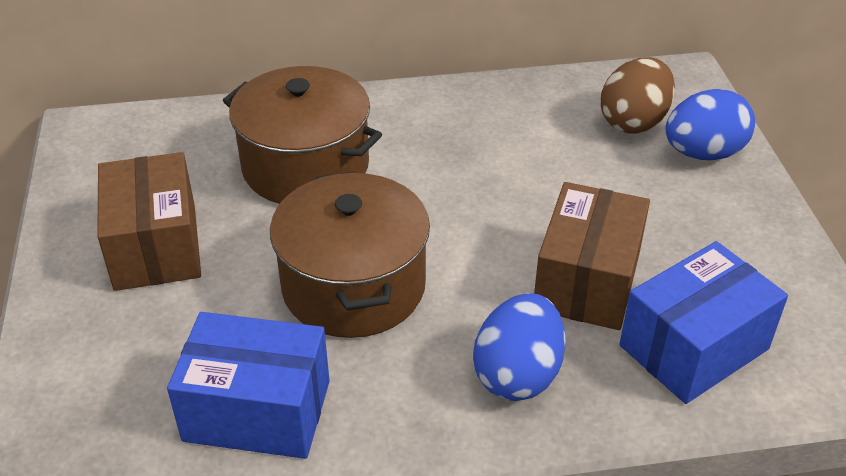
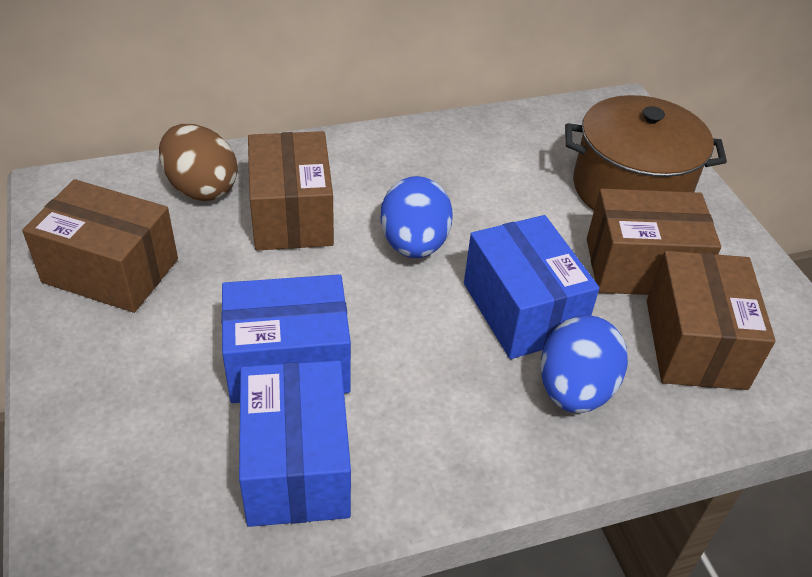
blue box: 2 -> 3
brown box: 2 -> 4
brown pot: 2 -> 1

